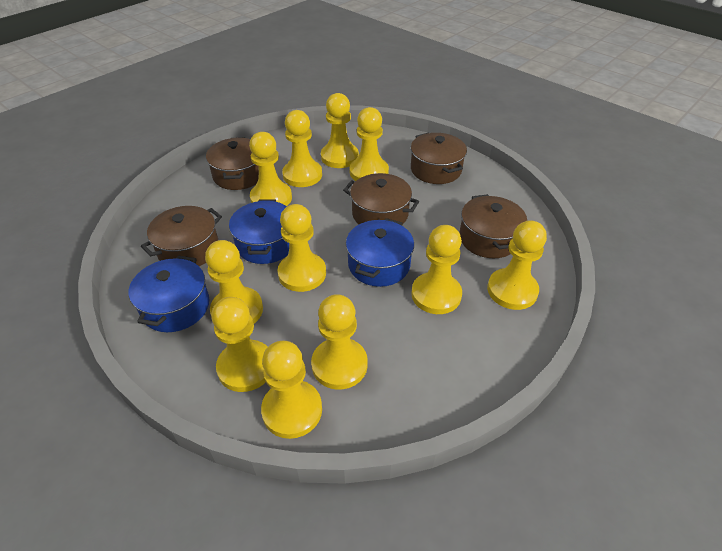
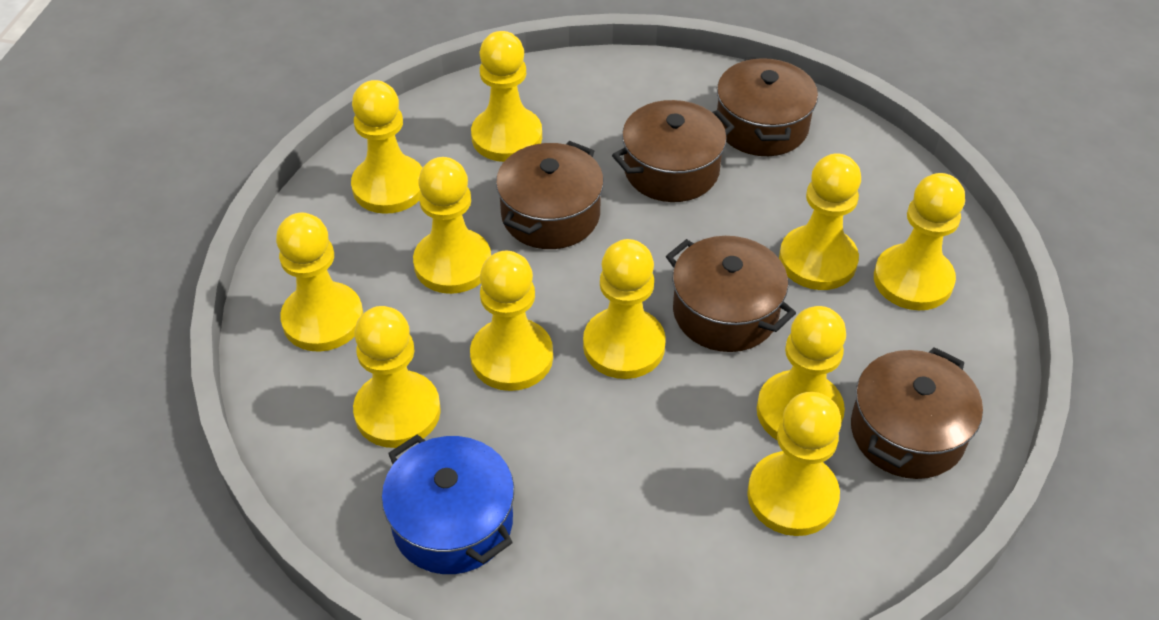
blue pot: 3 -> 1

